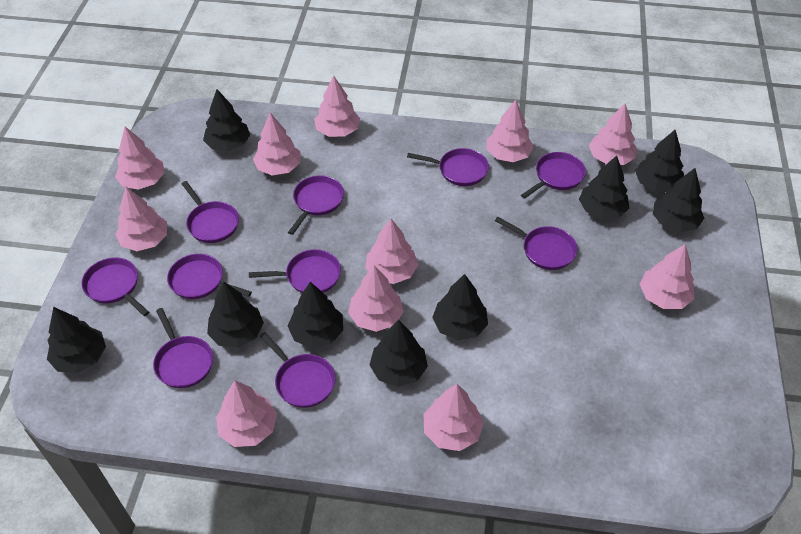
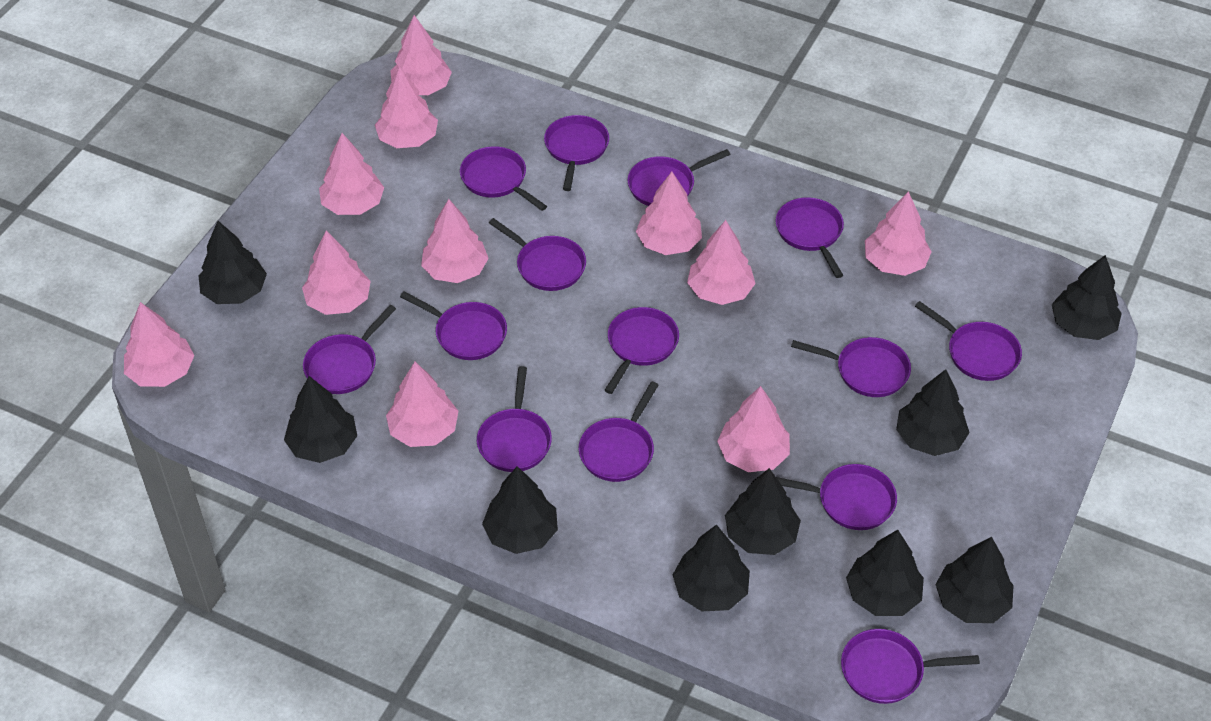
purple pan: 10 -> 14

